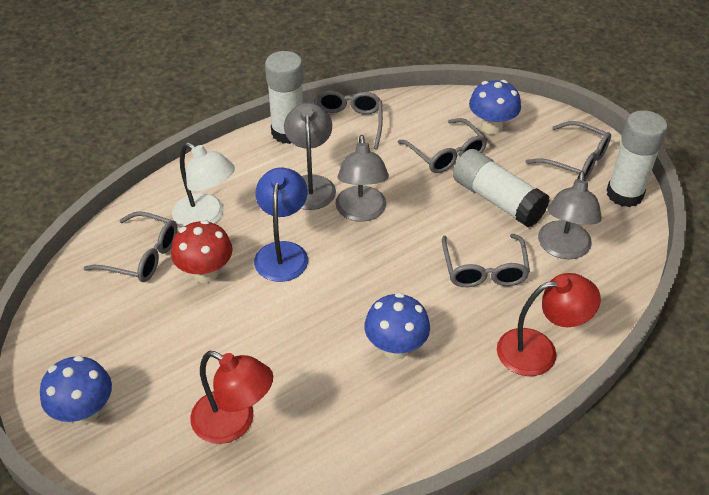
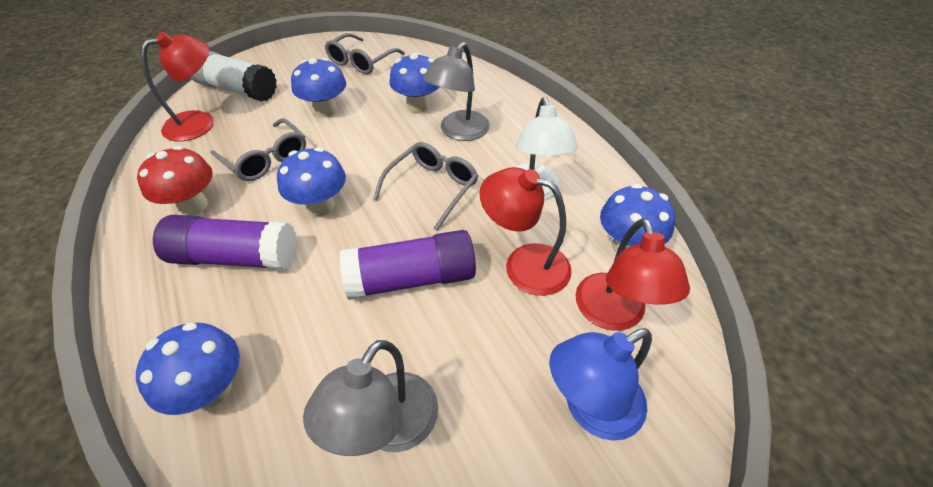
blue mushroom: 3 -> 5
grey glasses: 5 -> 3
grey lamp: 3 -> 2
purple glue stick: 0 -> 2
red lamp: 2 -> 3
white glue stick: 3 -> 1

